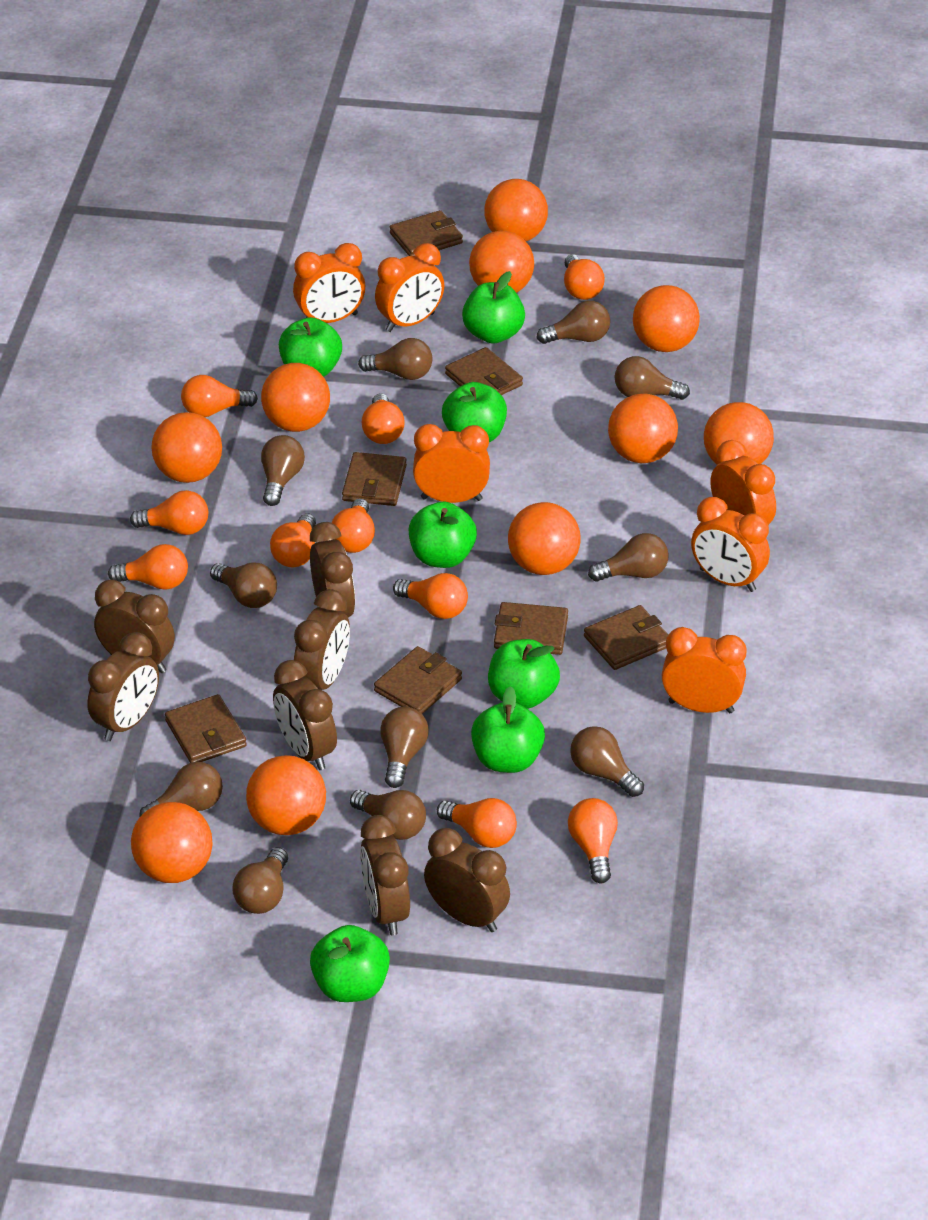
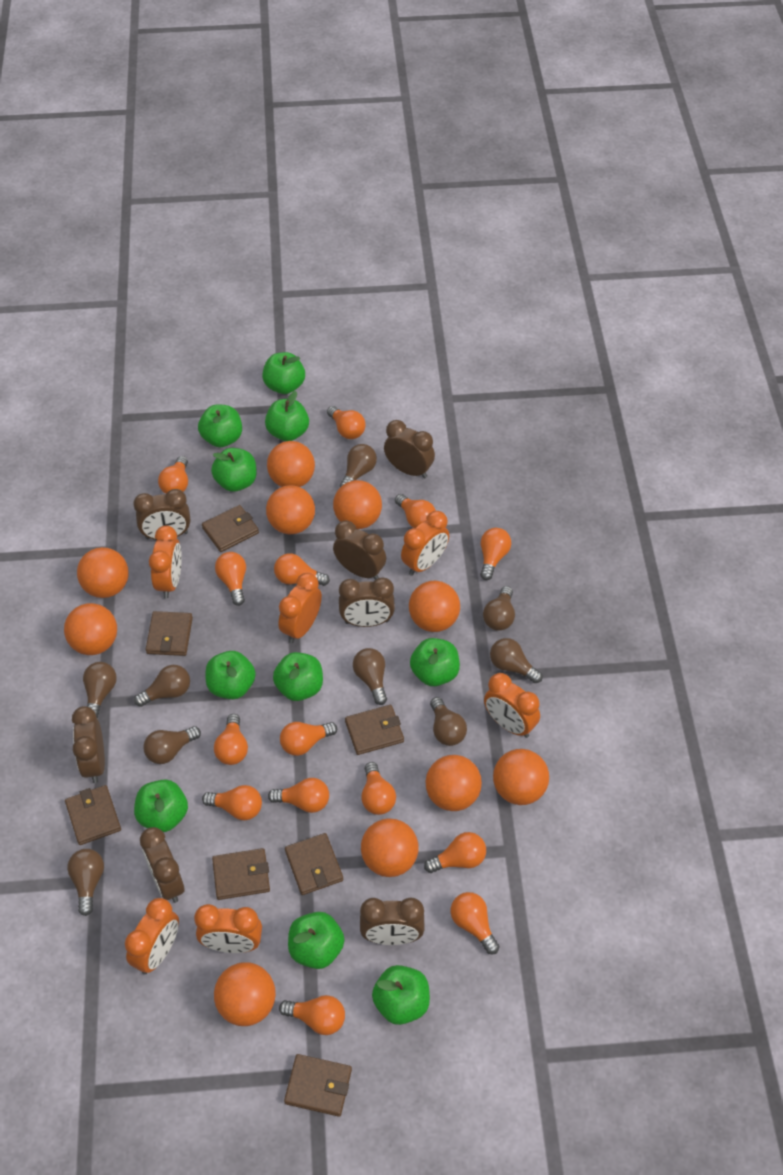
brown light bulb: 11 -> 9
green apple: 7 -> 10
orange light bulb: 10 -> 14

